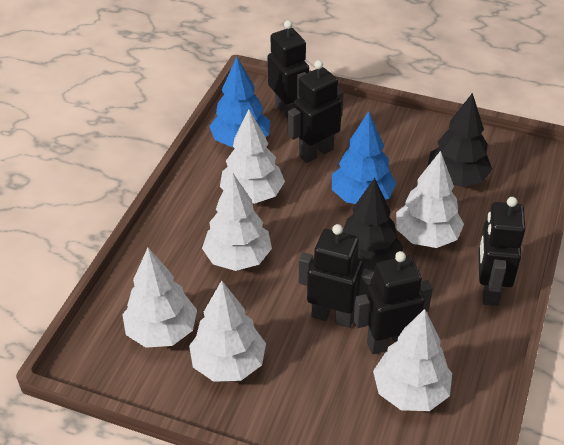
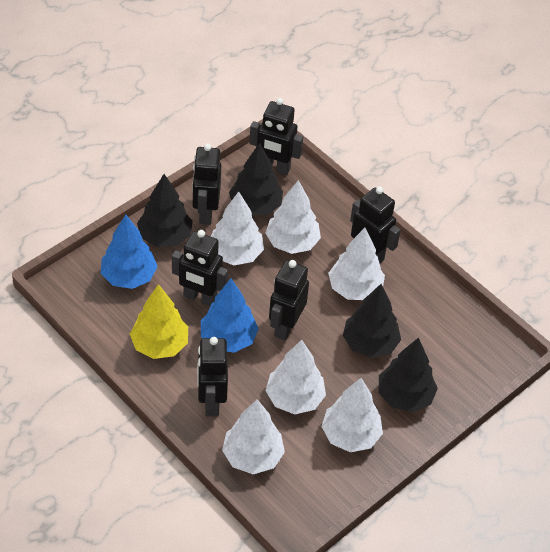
black robot: 5 -> 6
black tree: 2 -> 4
yellow tree: 0 -> 1

